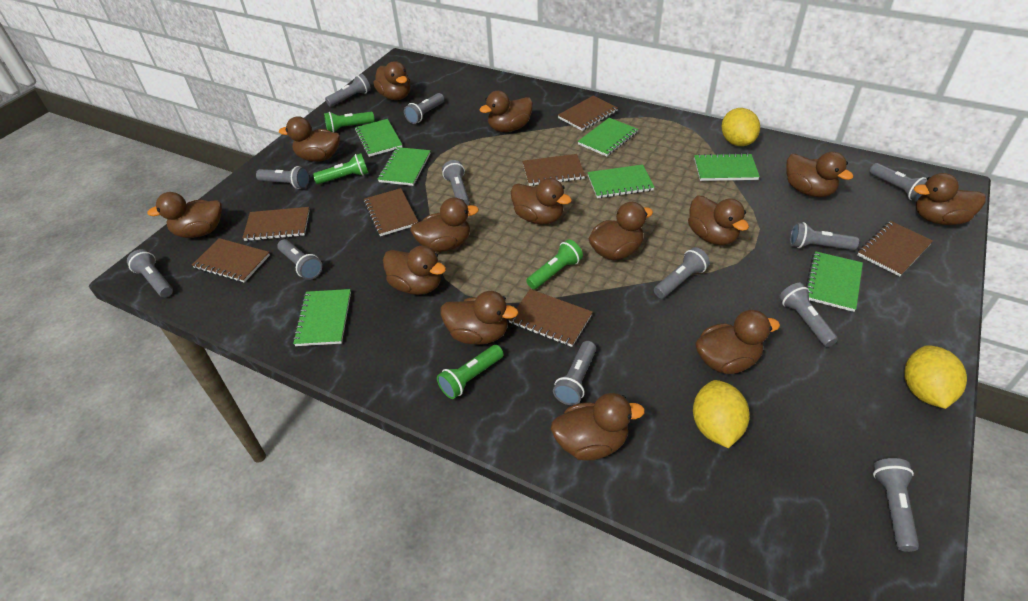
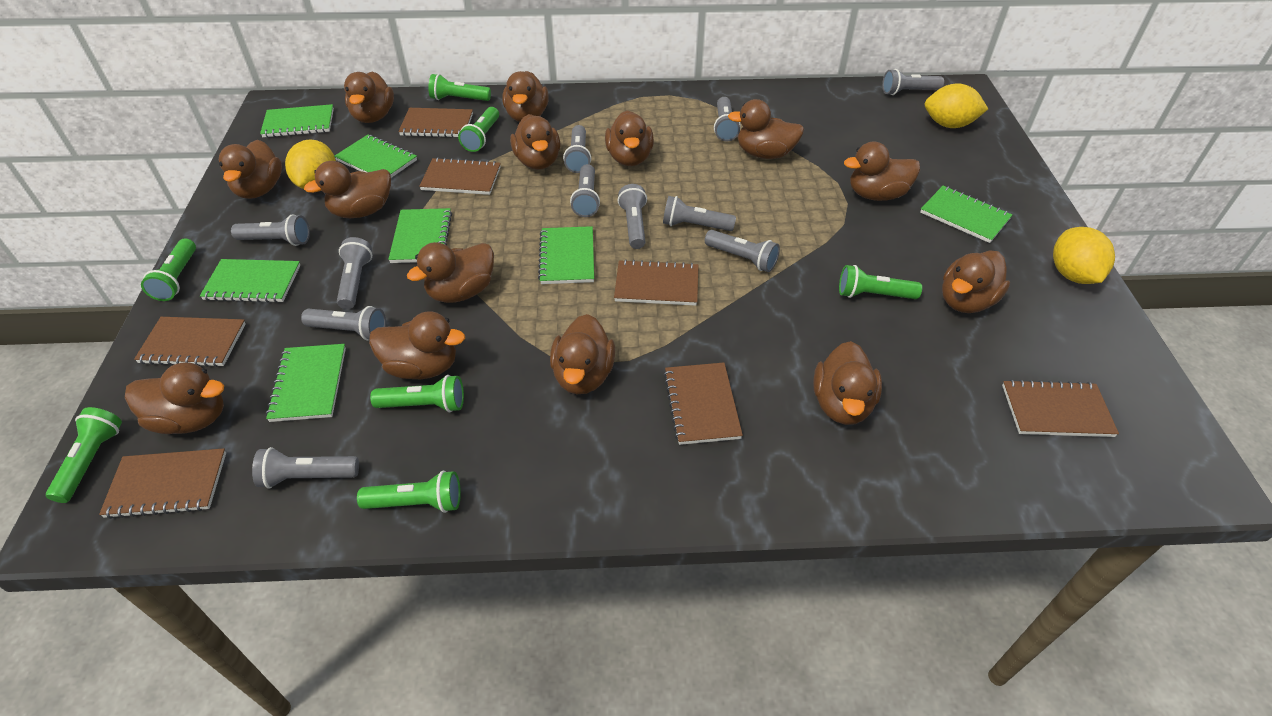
green flashlight: 4 -> 7
grey flashlight: 12 -> 11

